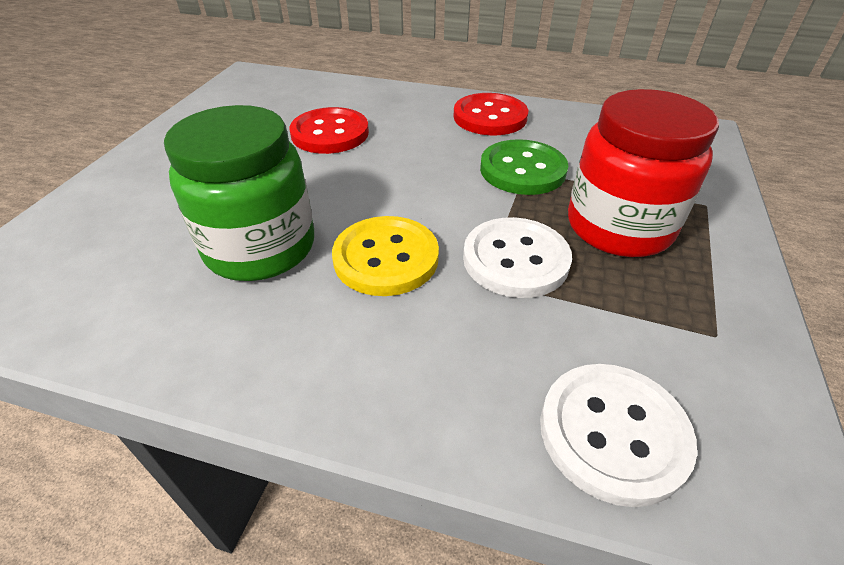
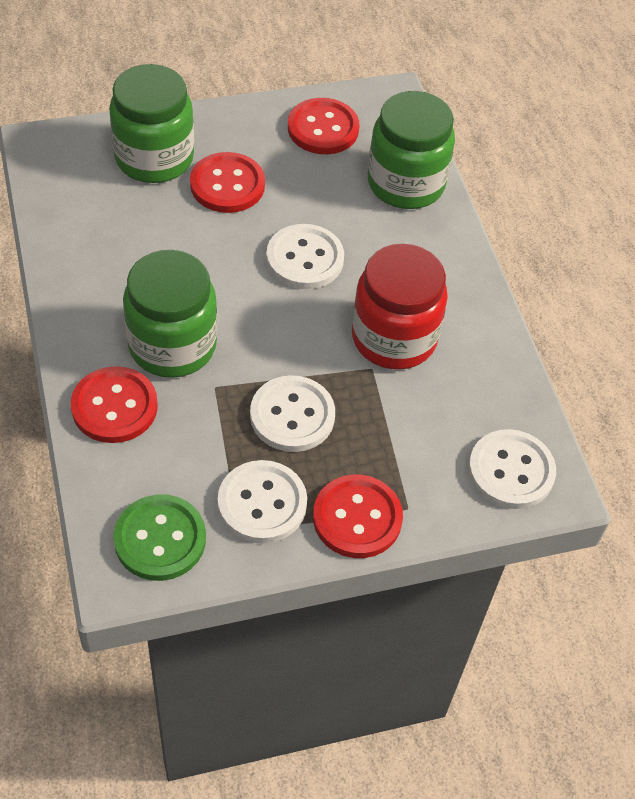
green jar: 1 -> 3
red button: 2 -> 4
white button: 2 -> 4
yellow button: 1 -> 0

